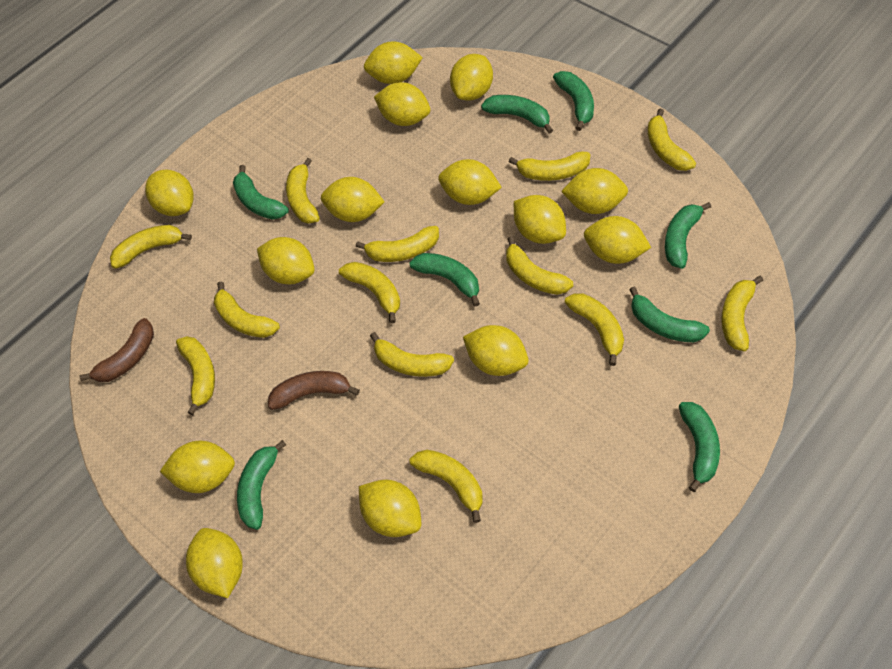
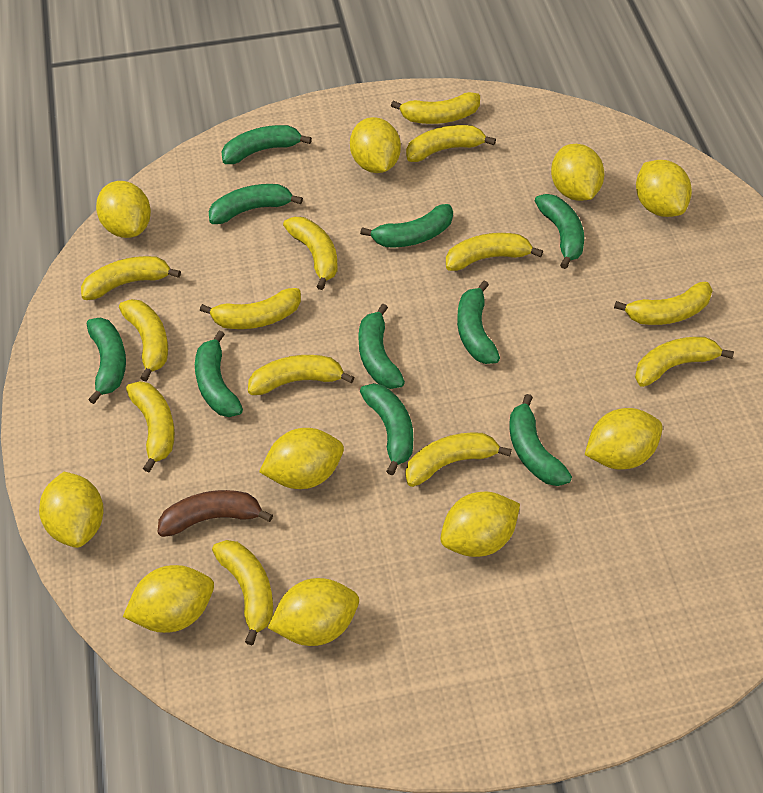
brown banana: 2 -> 1
green banana: 8 -> 10
yellow lemon: 14 -> 10

